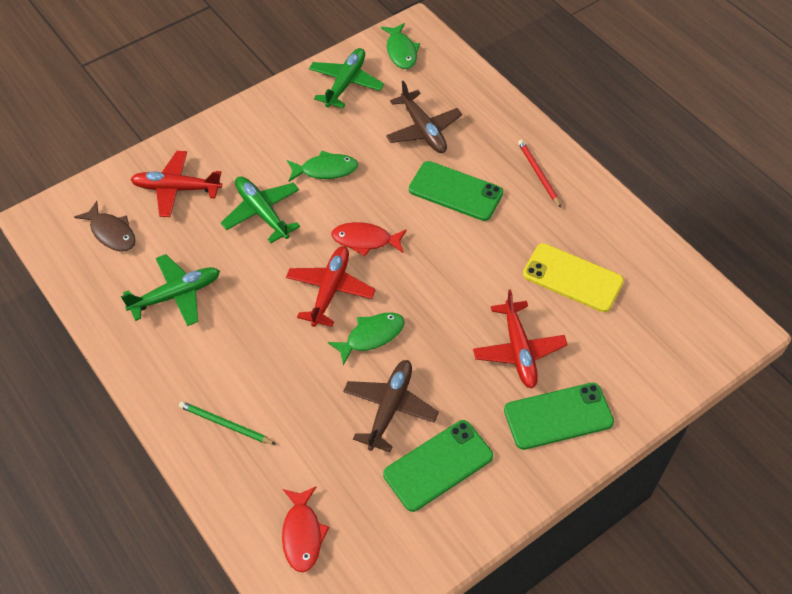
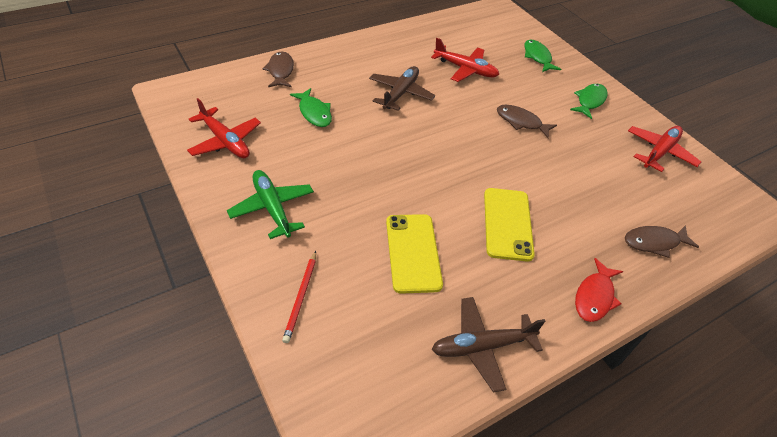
brown fish: 1 -> 3
green pencil: 1 -> 0
green phone: 3 -> 0
green plane: 3 -> 1
red fish: 2 -> 1
yellow phone: 1 -> 2

